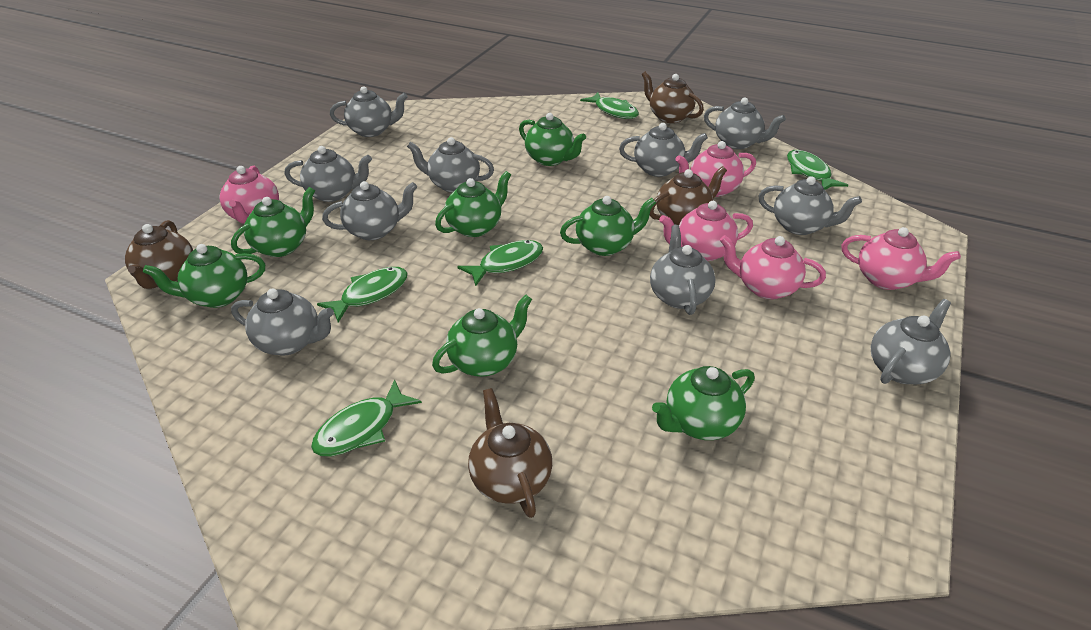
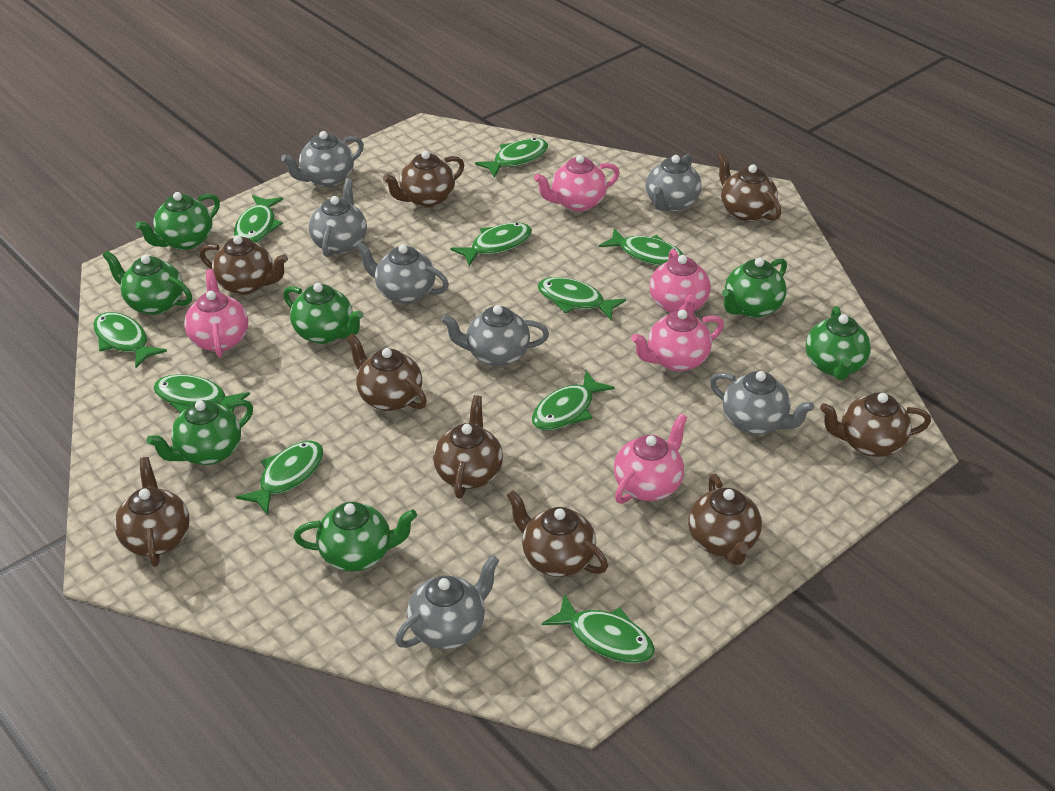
brown teapot: 4 -> 9
green fish: 5 -> 10
grey teapot: 10 -> 7

